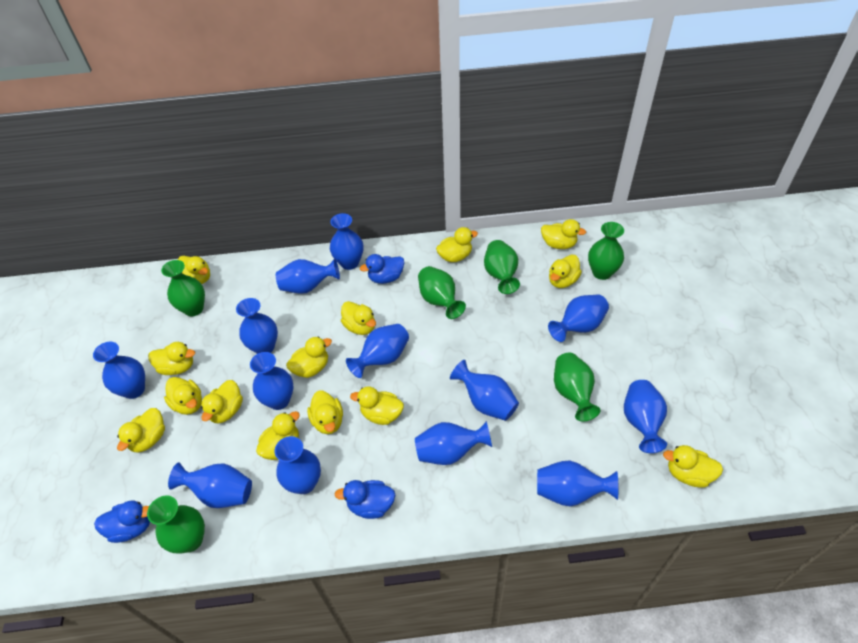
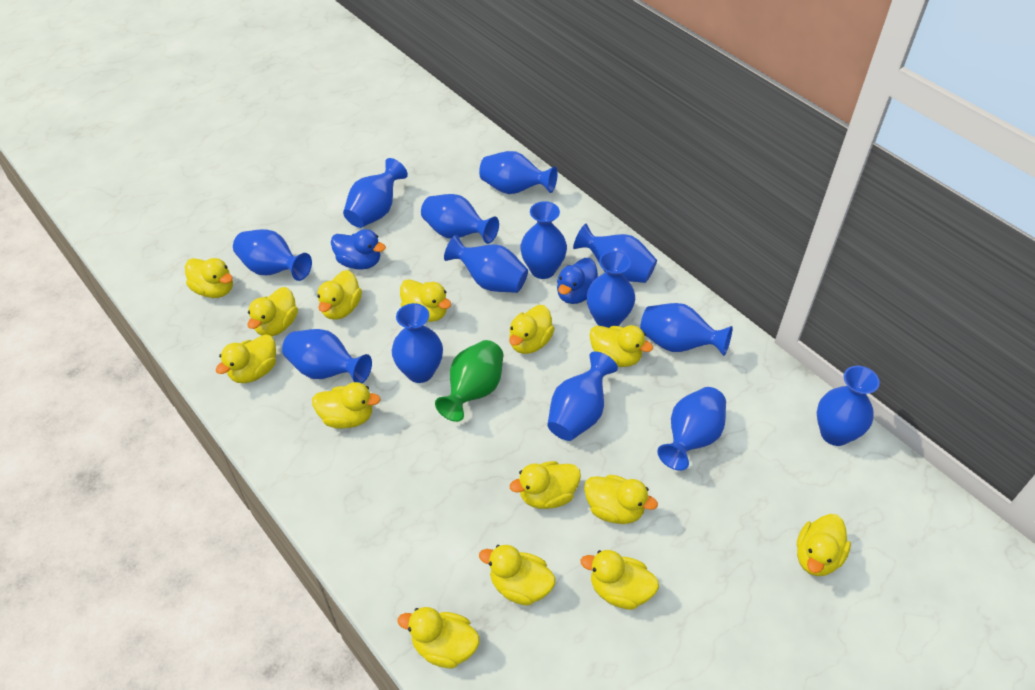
blue duck: 3 -> 2
blue vase: 13 -> 14
green vase: 6 -> 1

